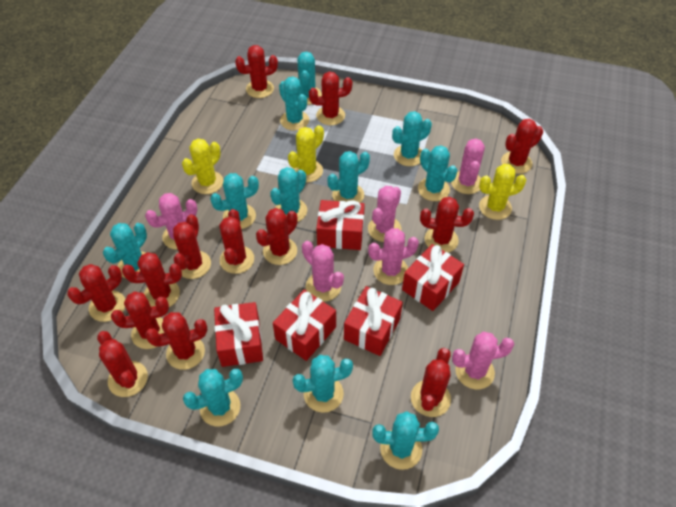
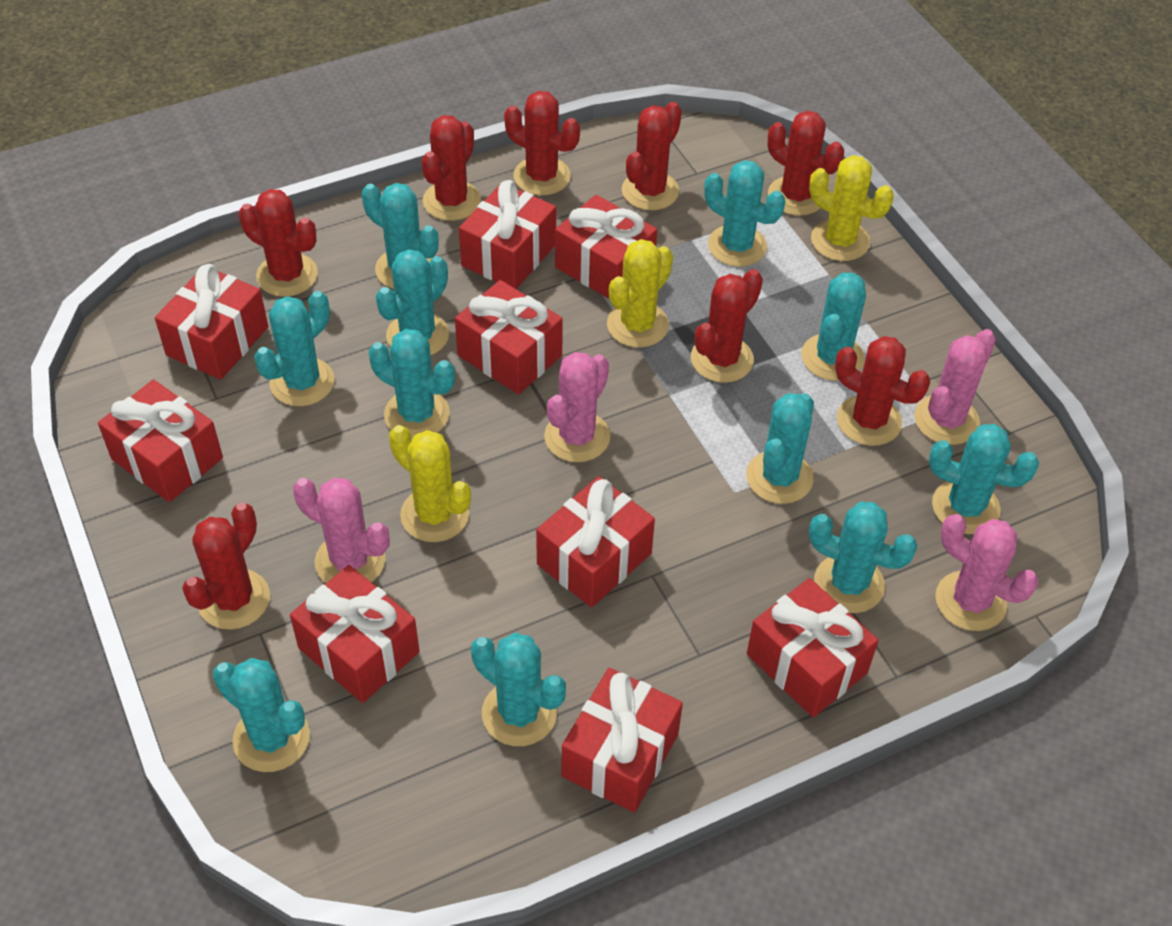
pink cactus: 6 -> 4
red cactus: 13 -> 8
red gift: 5 -> 9

